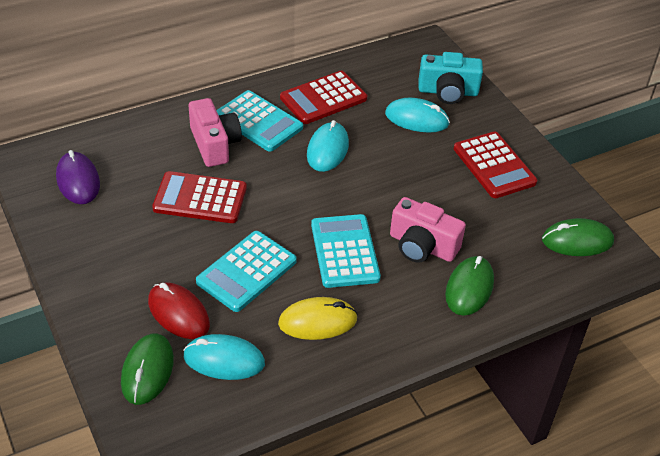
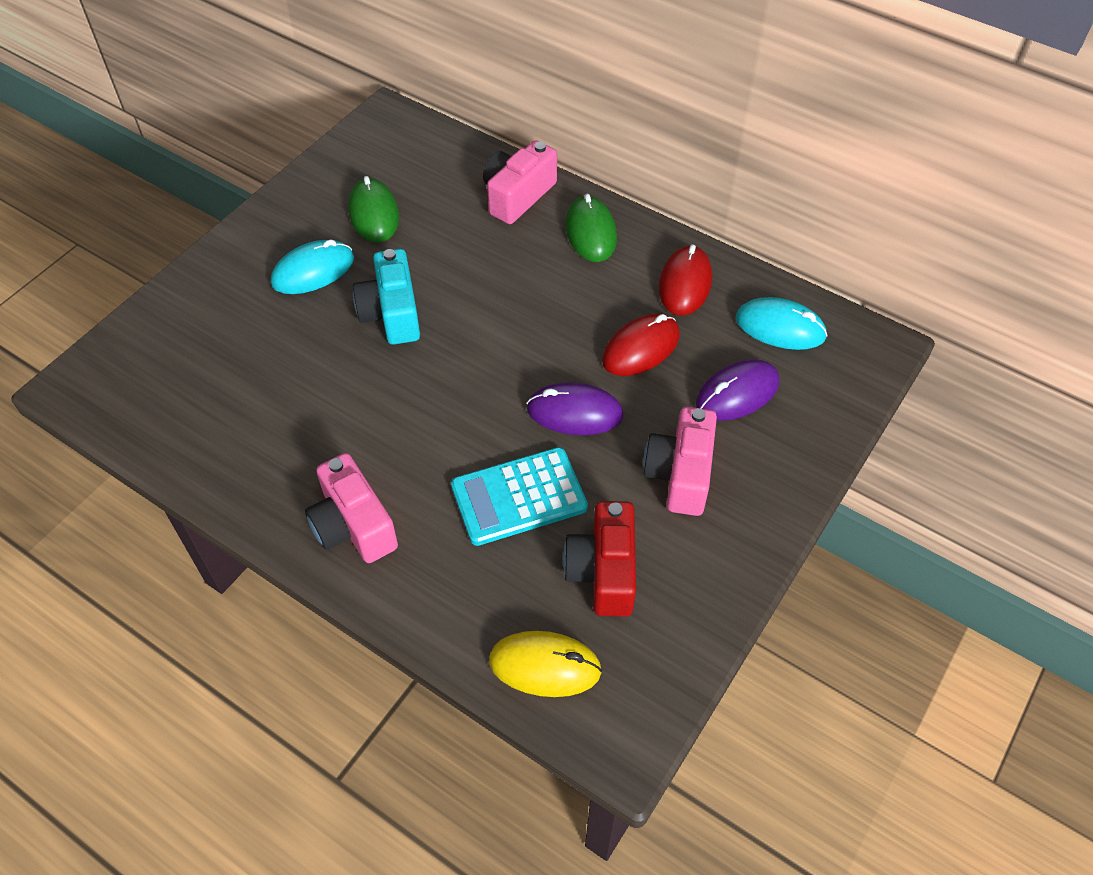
green mouse: 3 -> 2
pink camera: 2 -> 3
purple mouse: 1 -> 2
red calculator: 3 -> 0
red camera: 0 -> 1
red mouse: 1 -> 2
turquoise calculator: 3 -> 1
turquoise mouse: 3 -> 2

